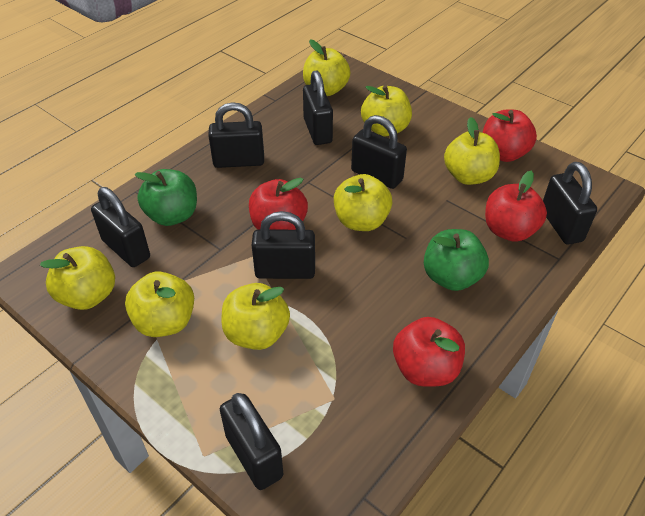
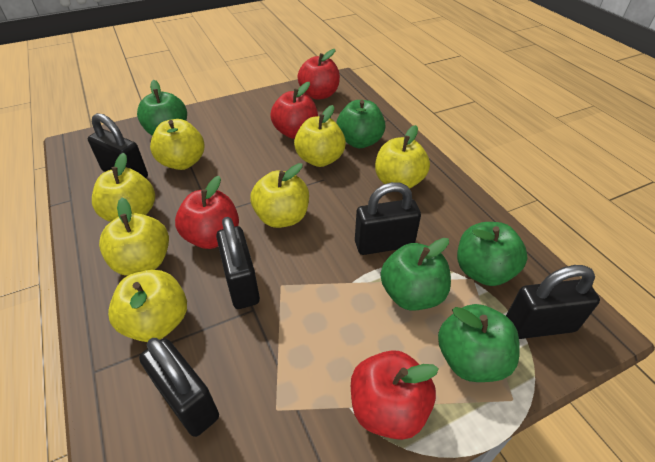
black padlock: 7 -> 5
green apple: 2 -> 5

